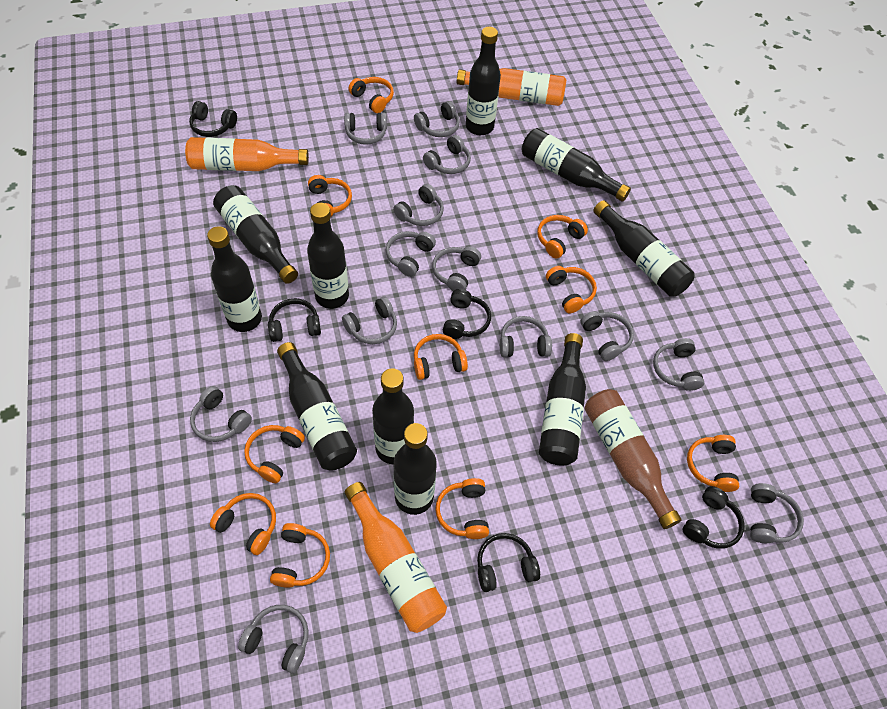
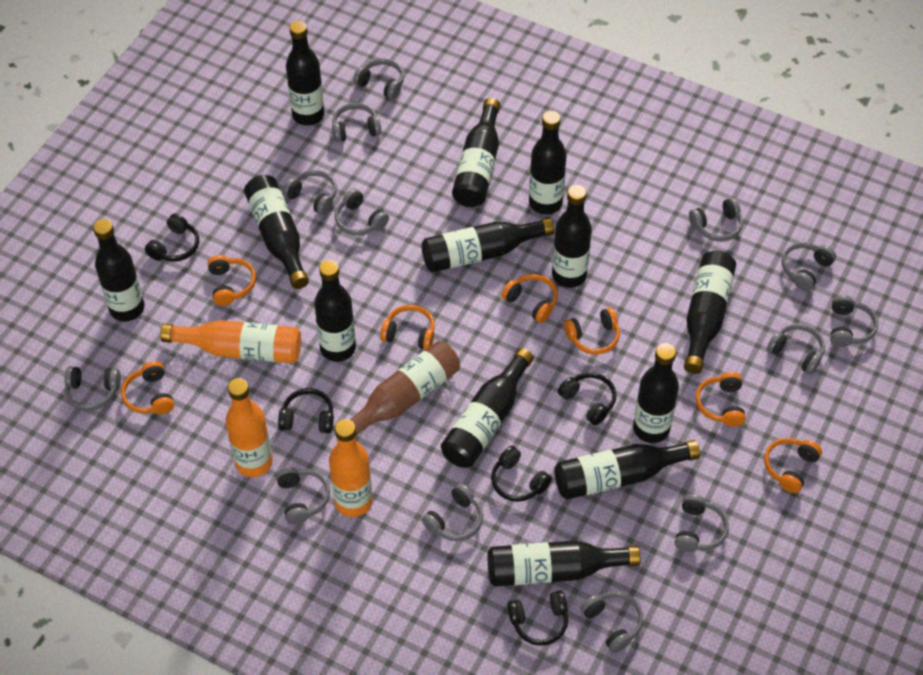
black bottle: 10 -> 13
orange headphones: 10 -> 7

